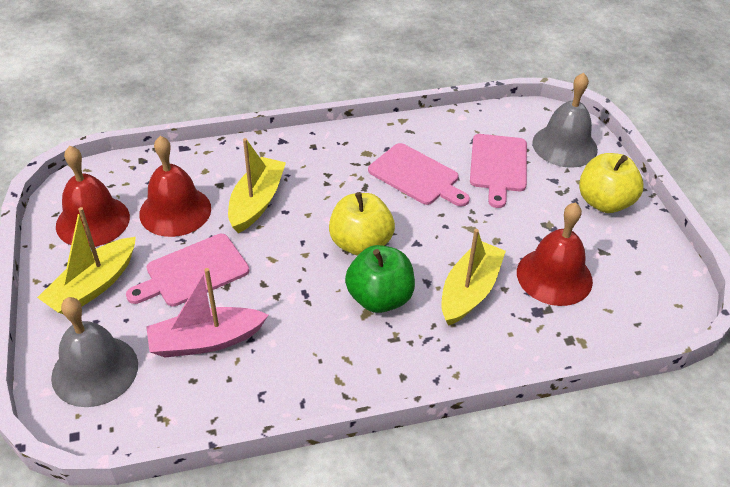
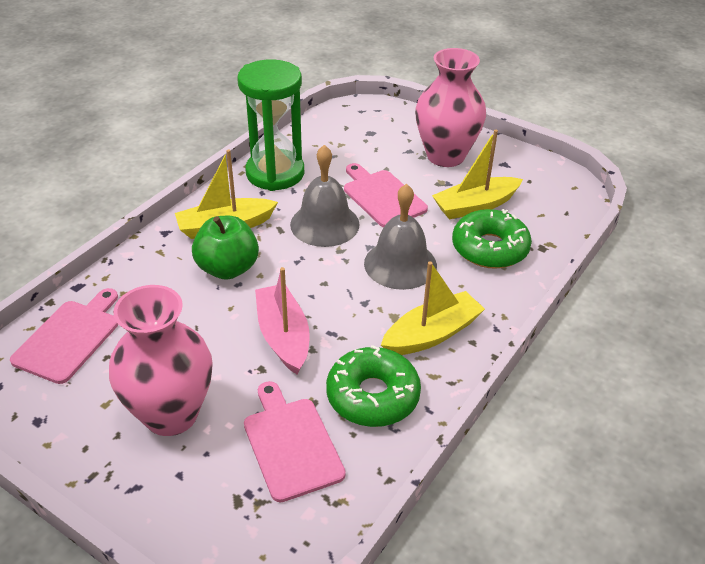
green donut: 0 -> 2
green hourglass: 0 -> 1
pink vase: 0 -> 2
red bell: 3 -> 0
yellow apple: 2 -> 0

